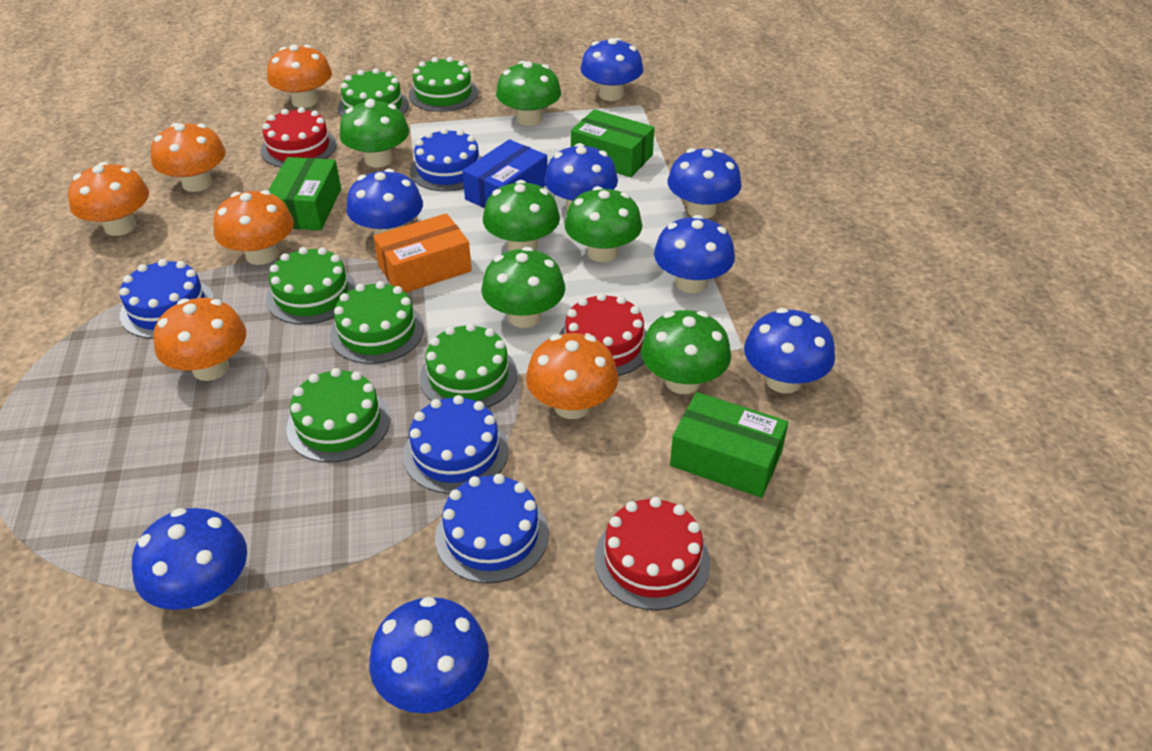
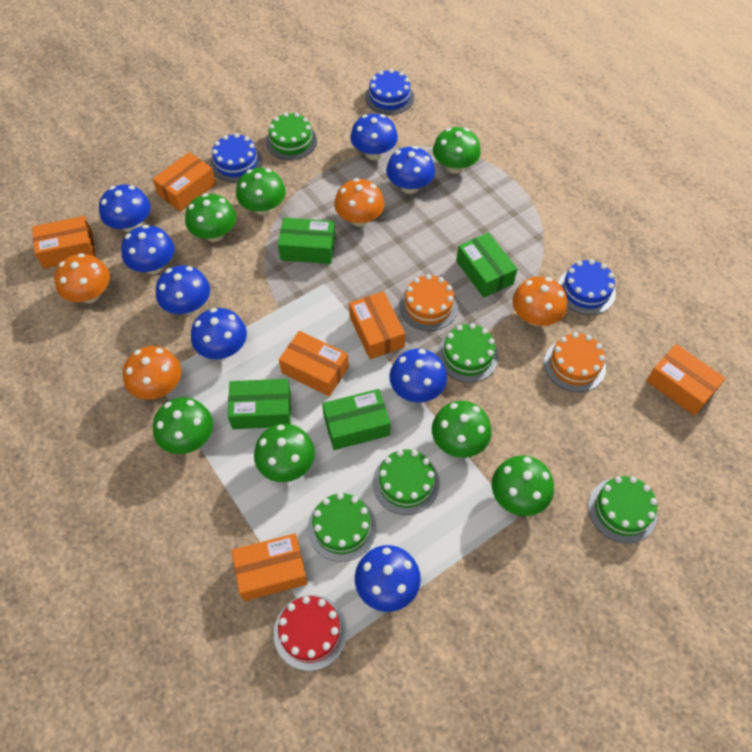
blue box: 1 -> 0
blue cake: 4 -> 3
green box: 3 -> 4
green cake: 6 -> 5
green mushroom: 6 -> 7
orange box: 1 -> 6
orange cake: 0 -> 2
orange mushroom: 6 -> 4
red cake: 3 -> 1

